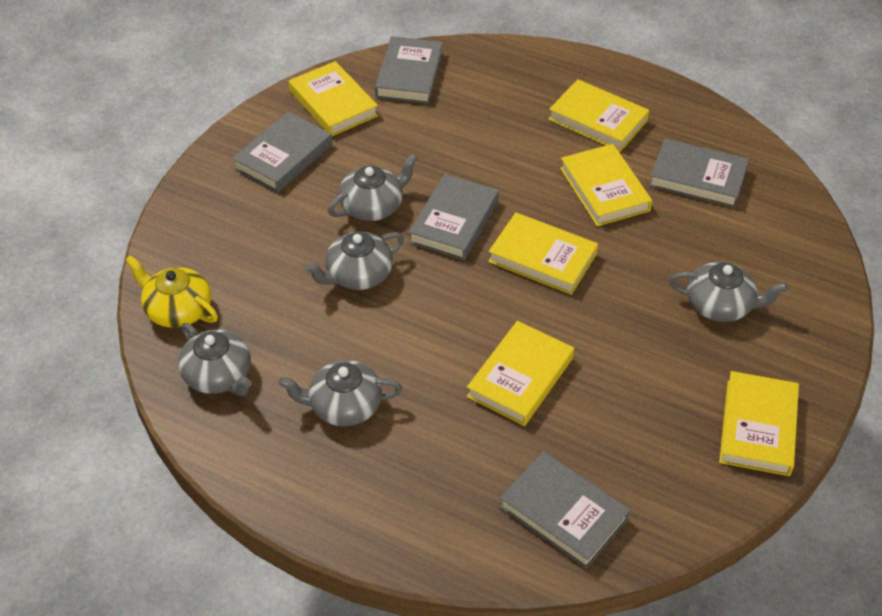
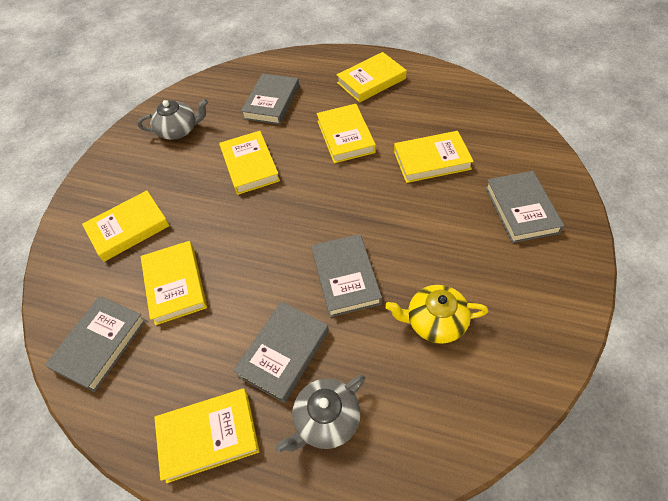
grey teapot: 5 -> 2
yellow book: 6 -> 7

